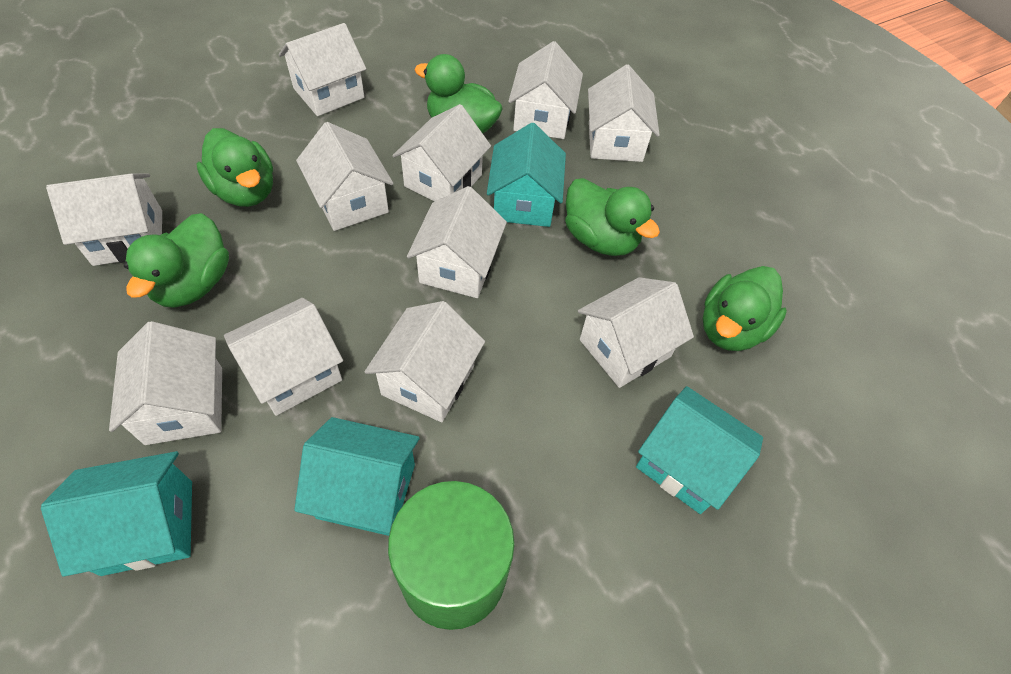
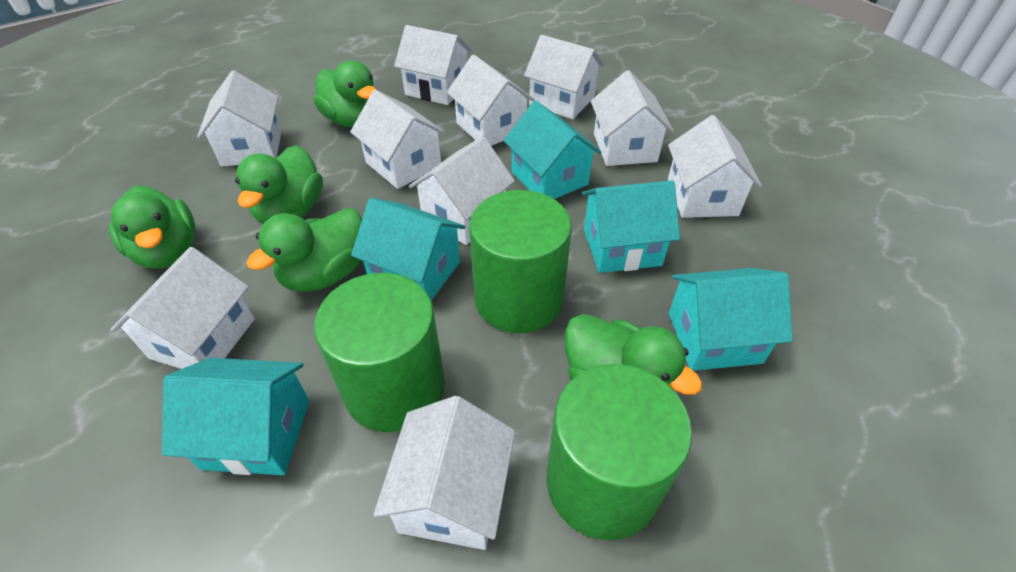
green cylinder: 1 -> 3
turquoise house: 4 -> 5
white house: 11 -> 10

